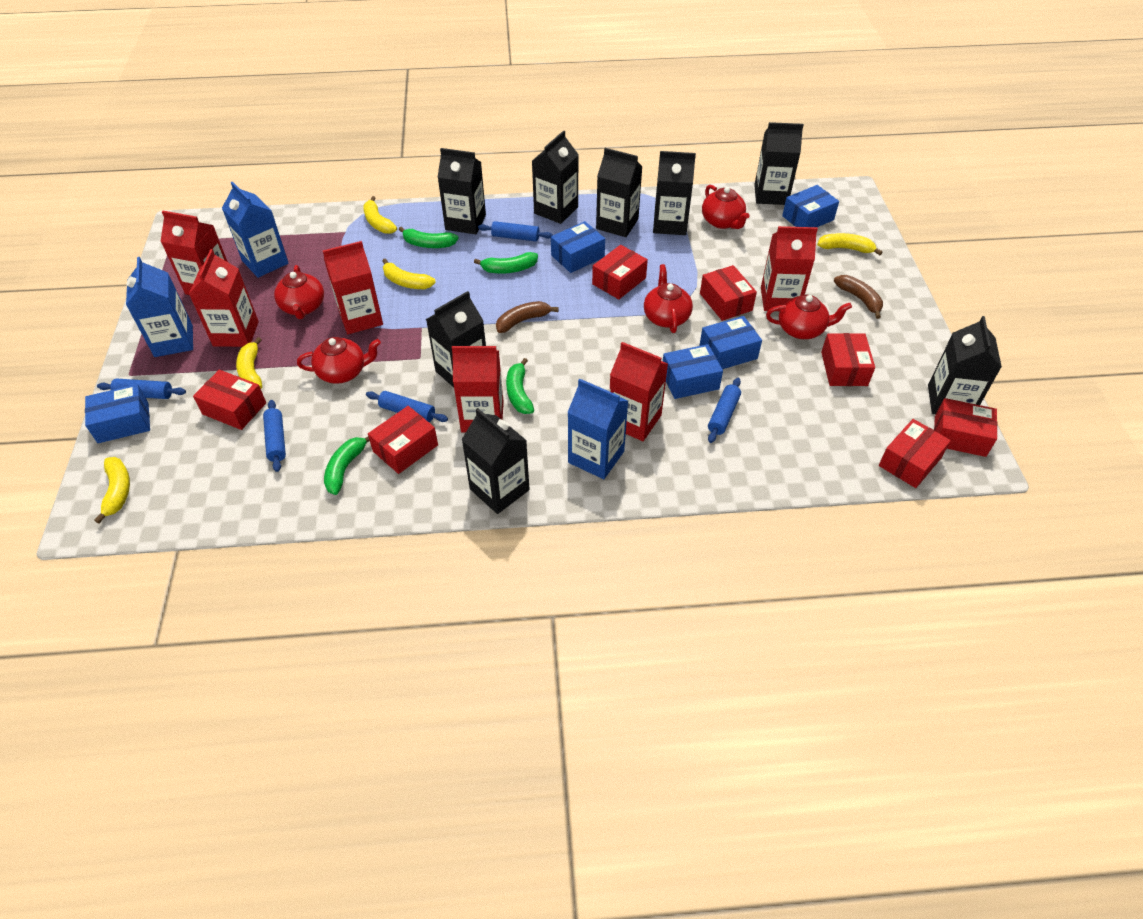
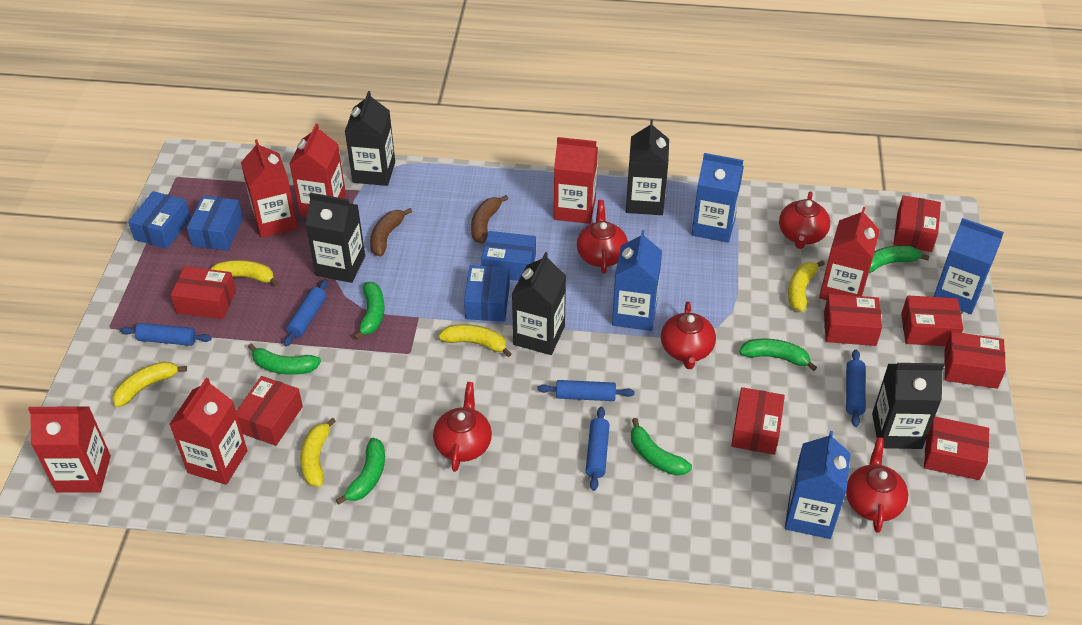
black carton: 8 -> 5
blue box: 5 -> 4
blue carton: 3 -> 4
green banana: 4 -> 6
red box: 7 -> 8

